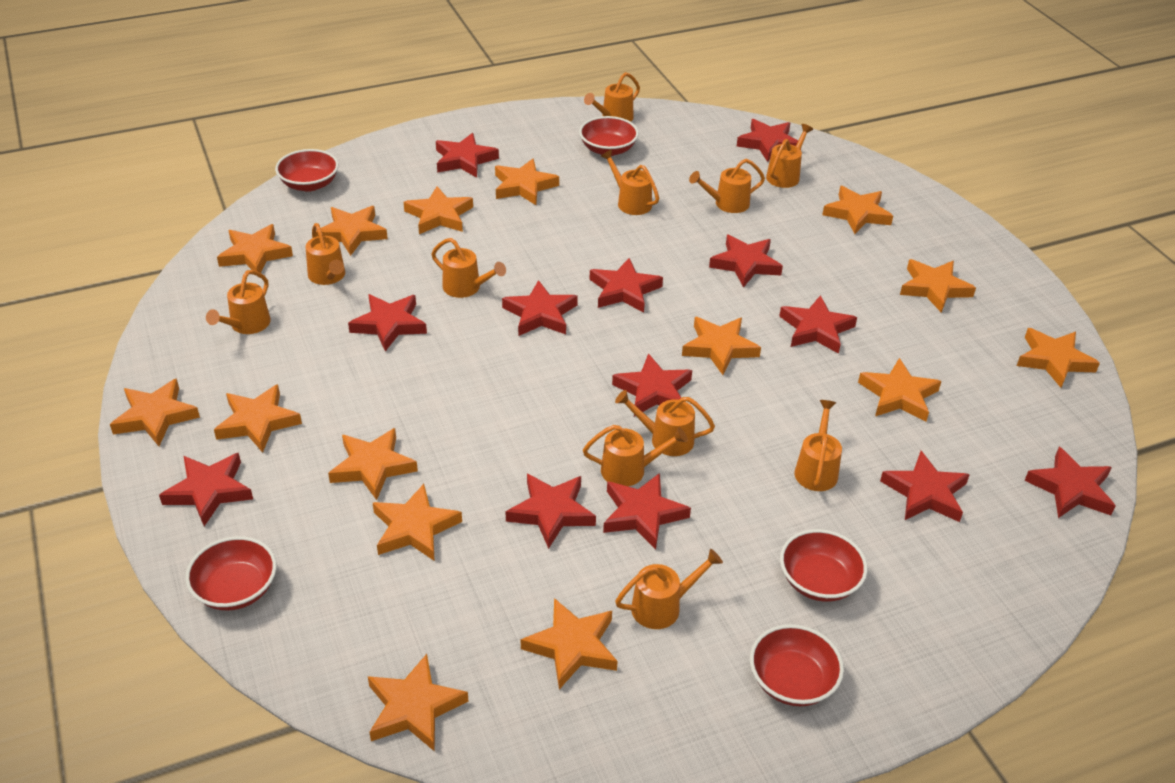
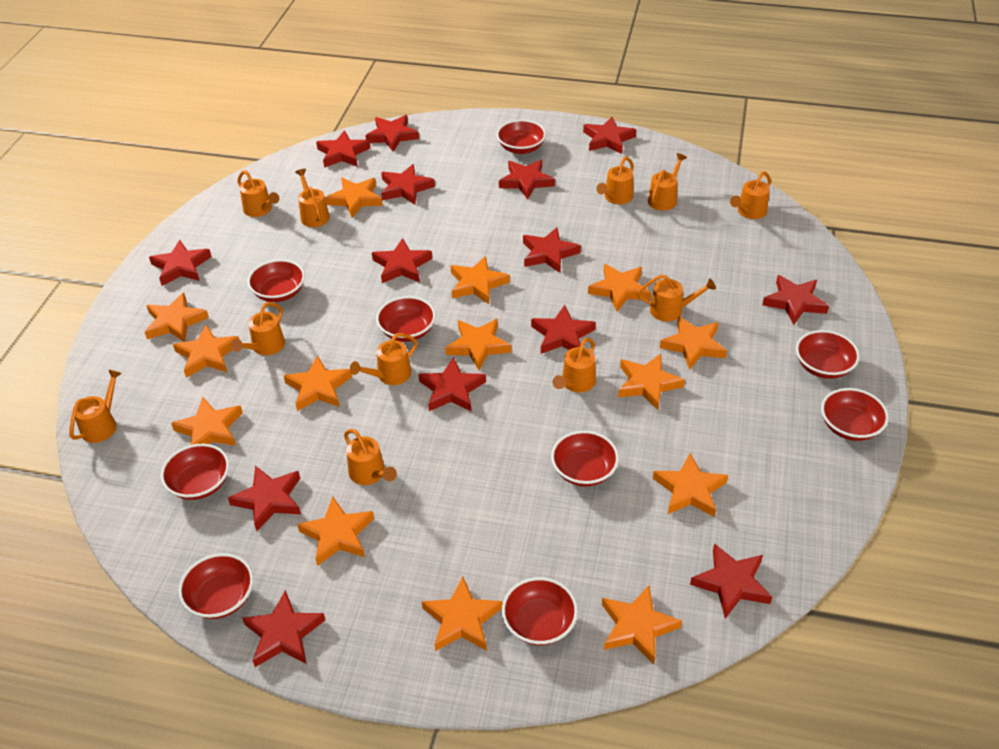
orange star: 15 -> 14
red bowl: 5 -> 9
red star: 13 -> 14

